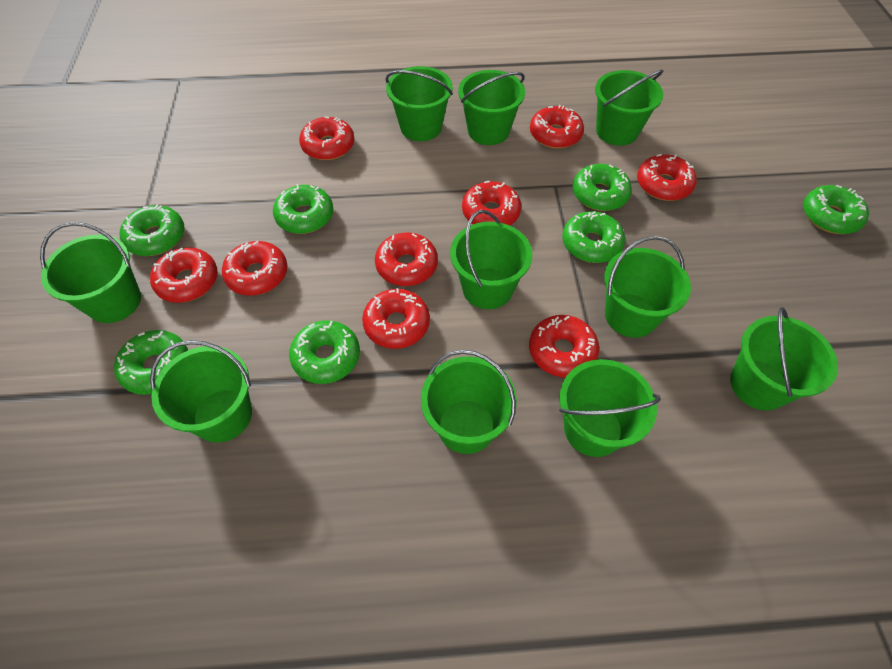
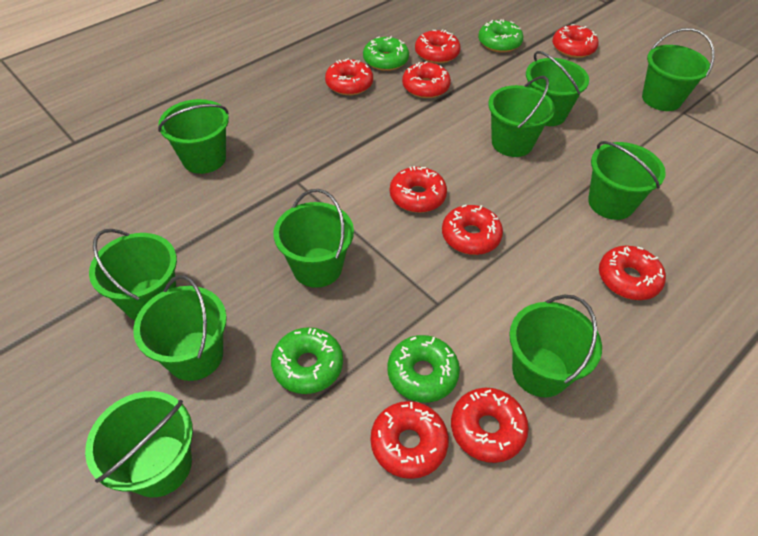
green donut: 7 -> 4

